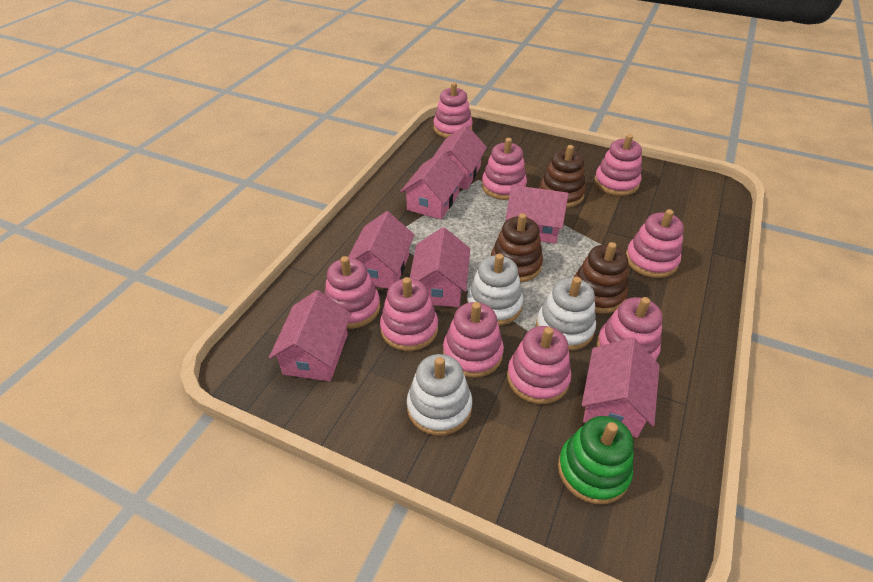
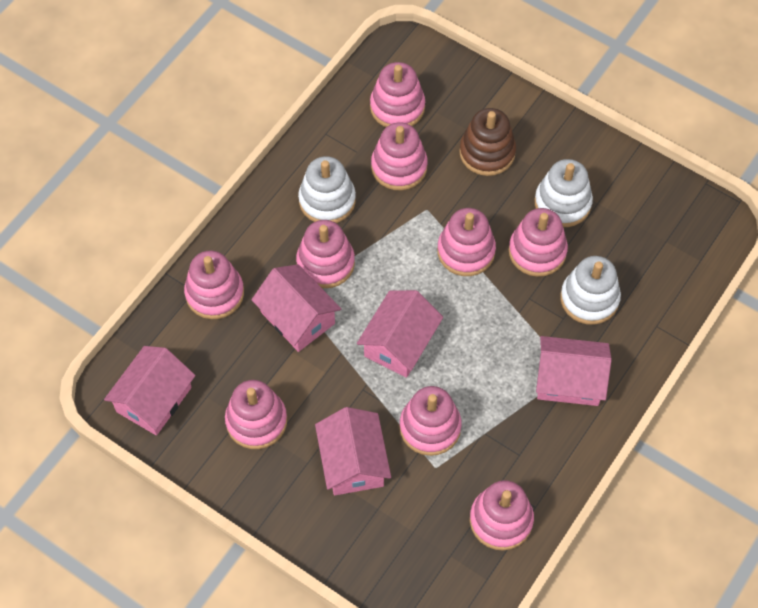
brown stacking toy: 3 -> 1
green stacking toy: 1 -> 0
pink house: 7 -> 5

